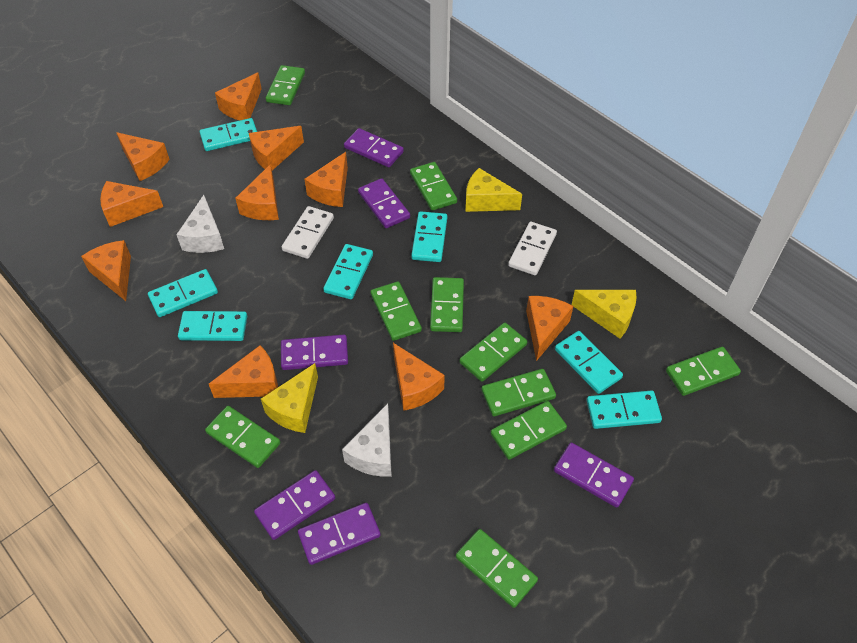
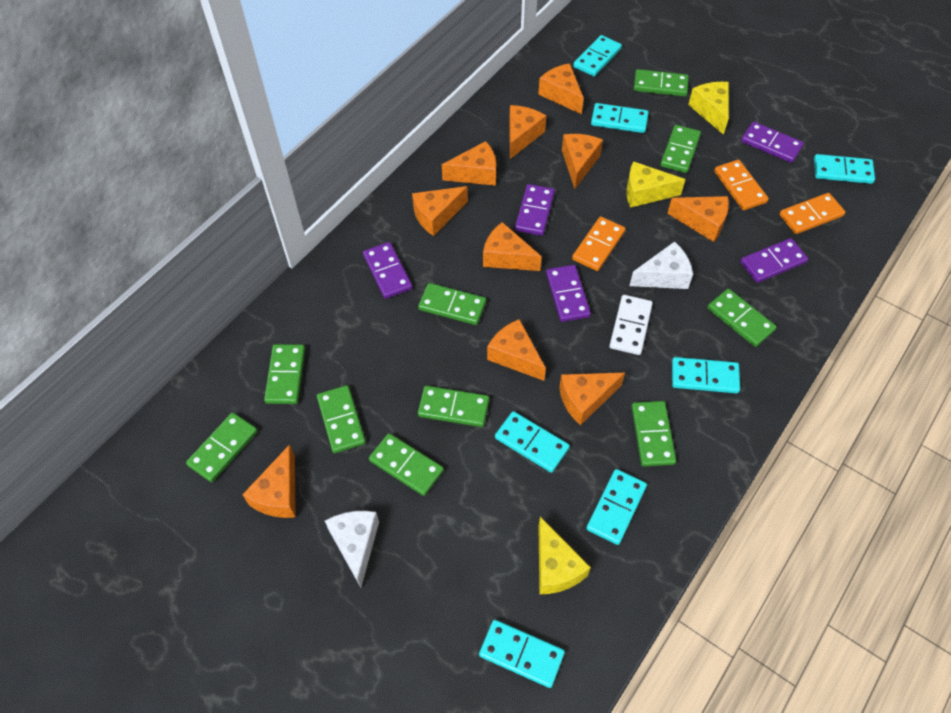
orange domino: 0 -> 3
purple domino: 6 -> 5
white domino: 2 -> 1

